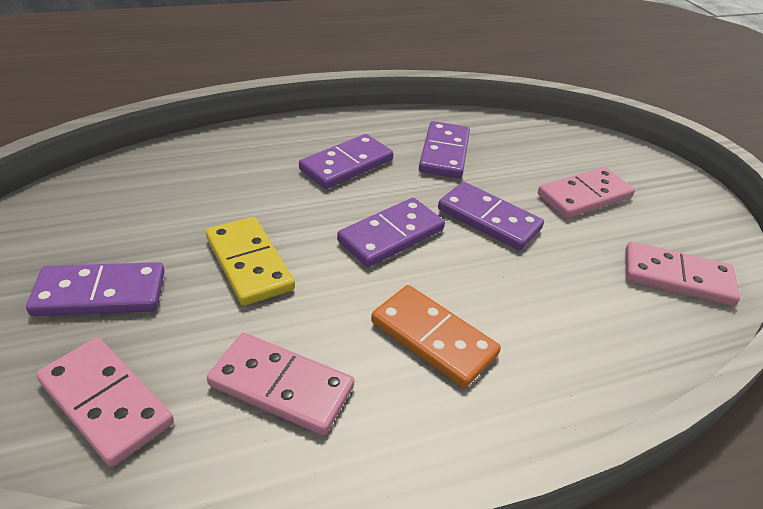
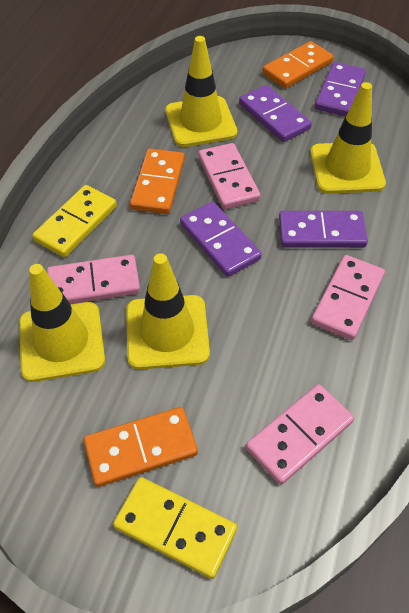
orange domino: 1 -> 3
purple domino: 5 -> 4
yellow domino: 1 -> 2
yellow traffic cone: 0 -> 4

